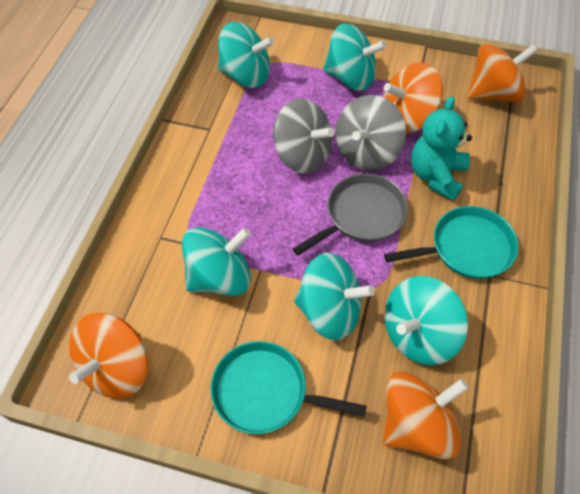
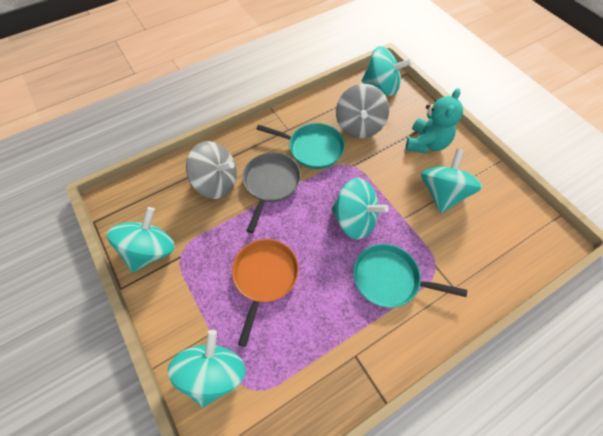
orange pan: 0 -> 1
orange spinning top: 4 -> 0

